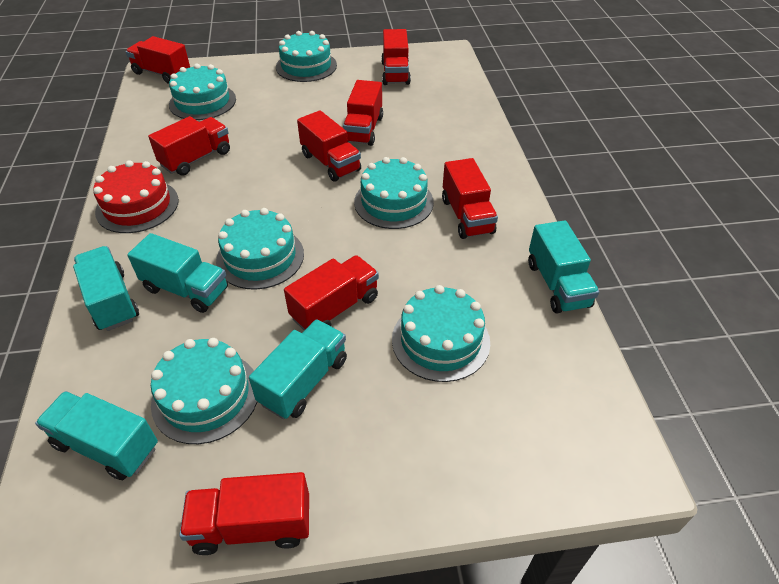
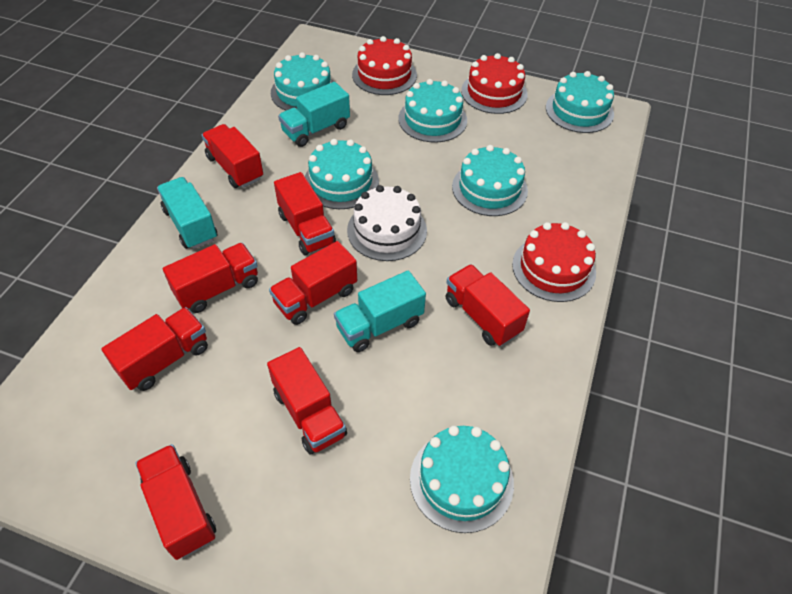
red cake: 1 -> 3
turquoise truck: 5 -> 3
white cake: 0 -> 1

